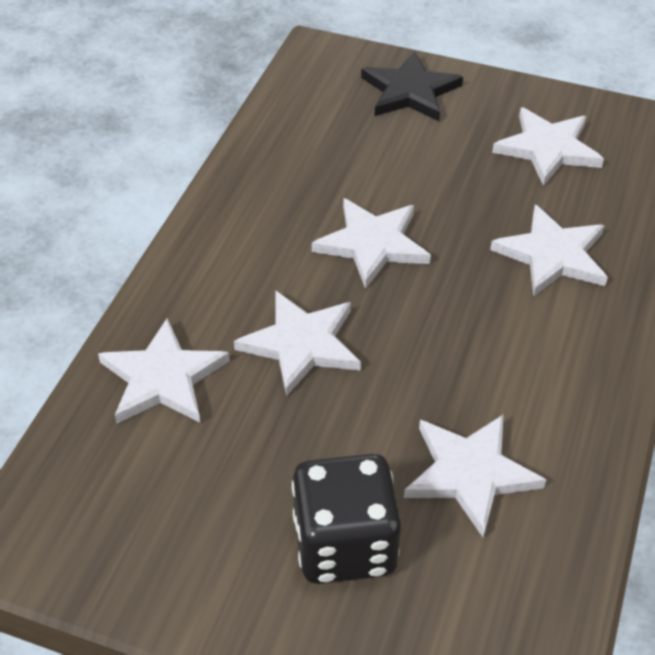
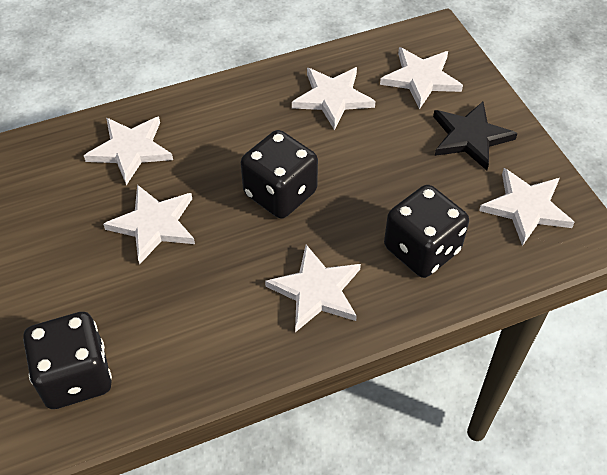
black dice: 1 -> 3

